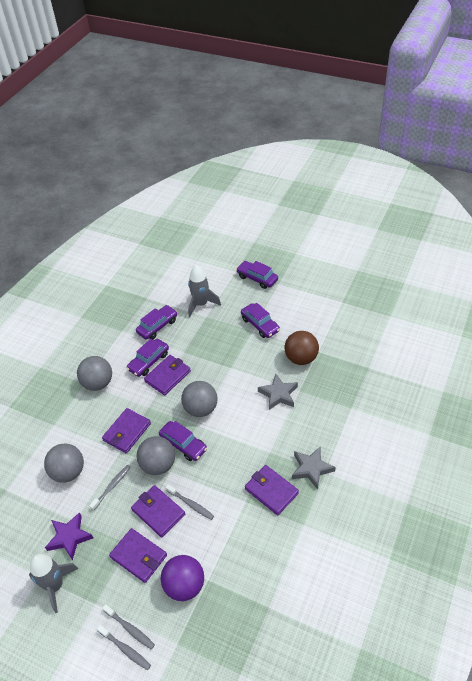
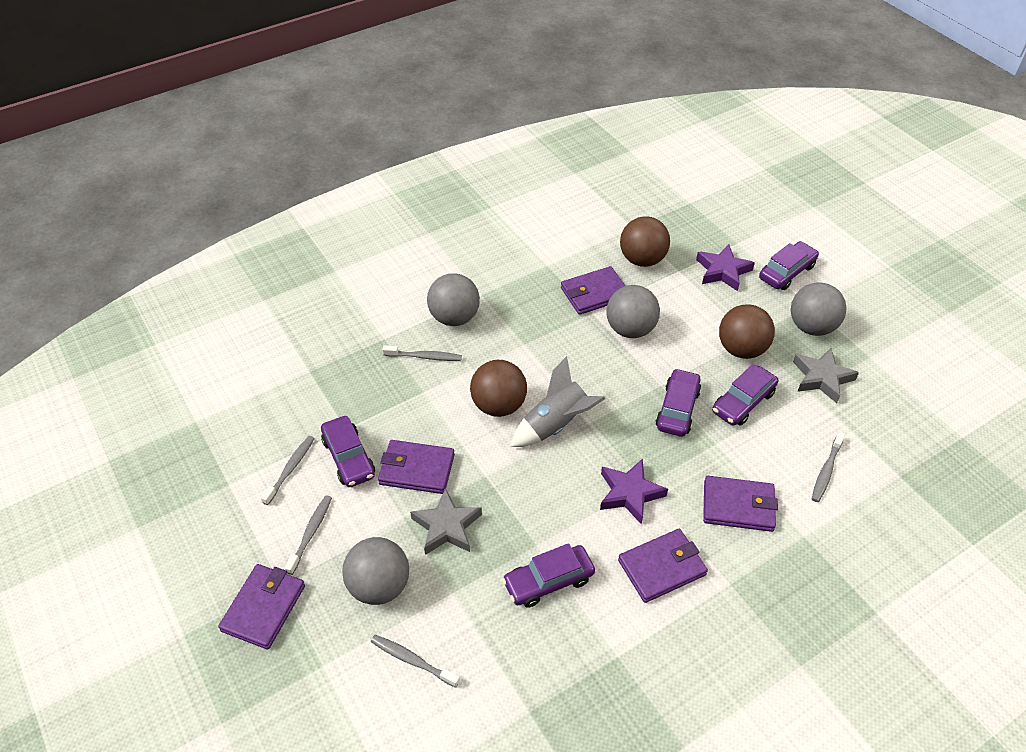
brown ball: 1 -> 3
grey rocket: 2 -> 1
grey toothbrush: 4 -> 5
purple ball: 1 -> 0
purple star: 1 -> 2

